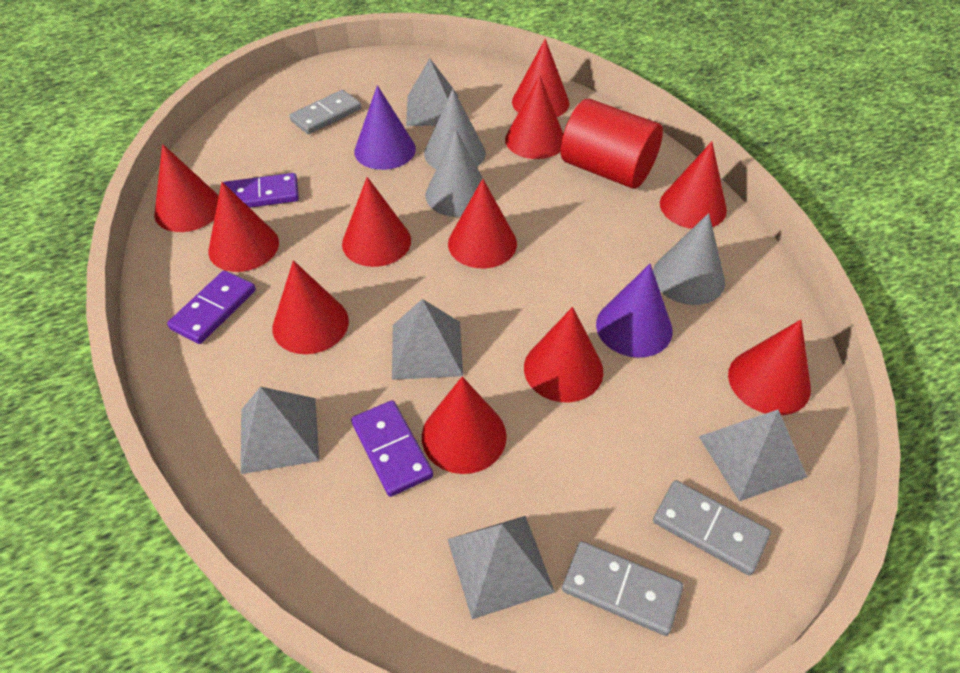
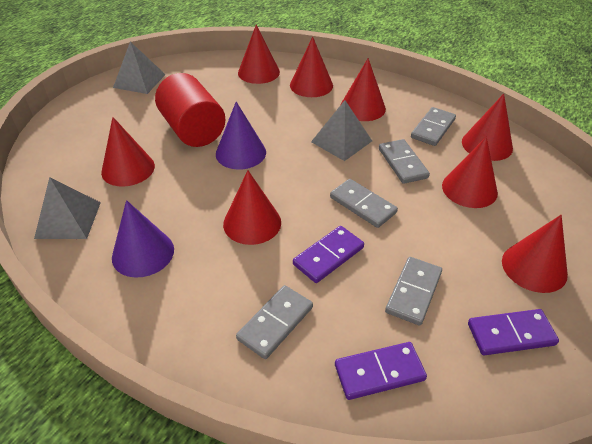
grey cone: 3 -> 0
grey domino: 3 -> 5
grey pyramid: 5 -> 3
red cone: 11 -> 8

